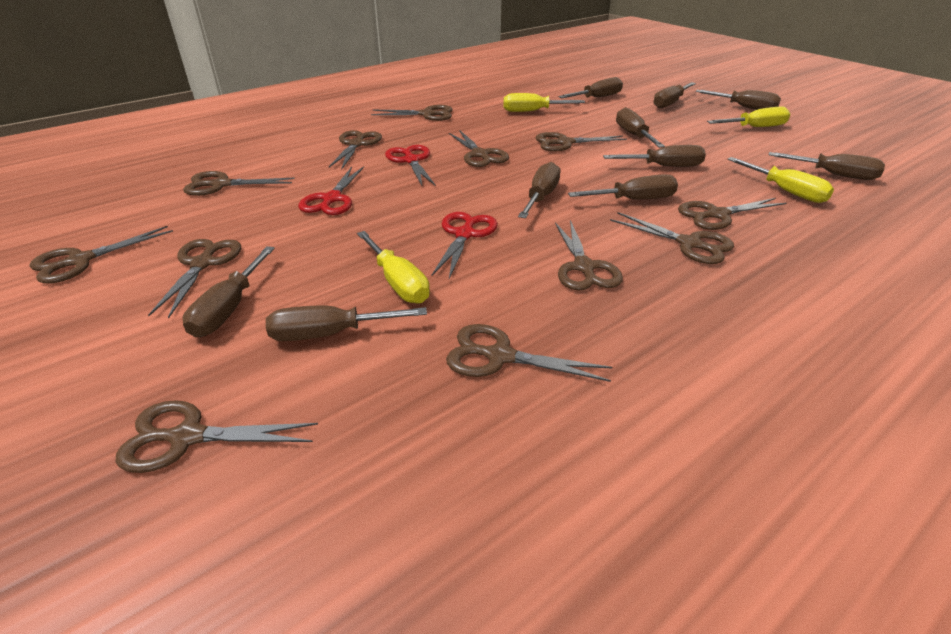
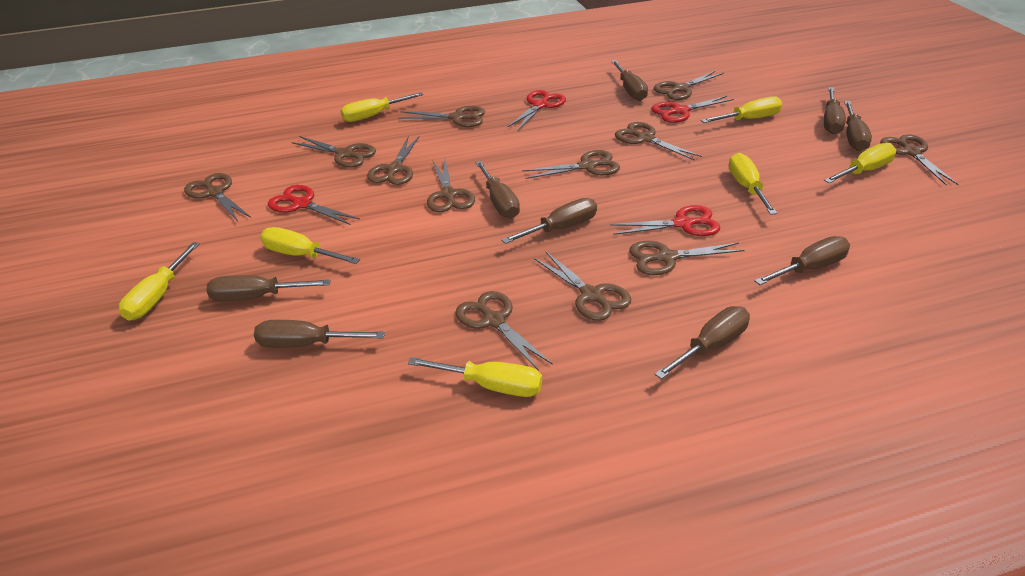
brown screwdriver: 10 -> 9
red scissors: 3 -> 4
yellow screwdriver: 4 -> 7

